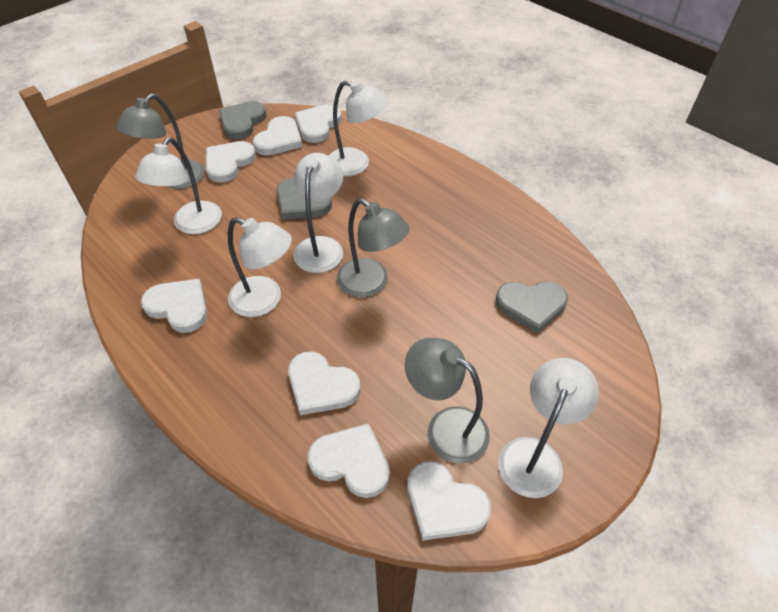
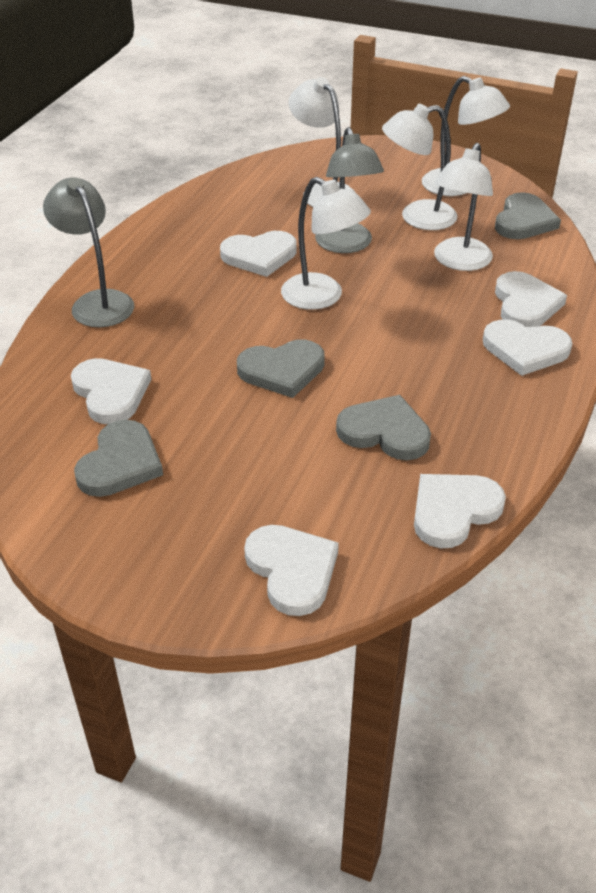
grey heart: 3 -> 4
grey lamp: 3 -> 2
white heart: 7 -> 6

